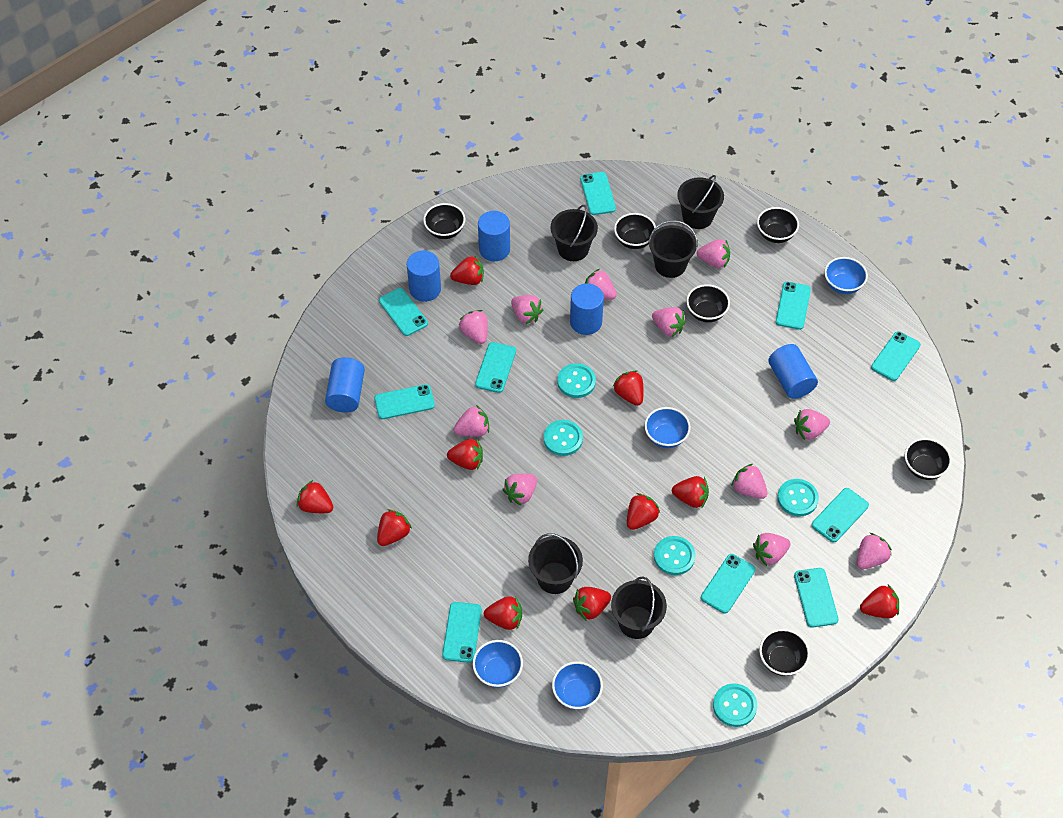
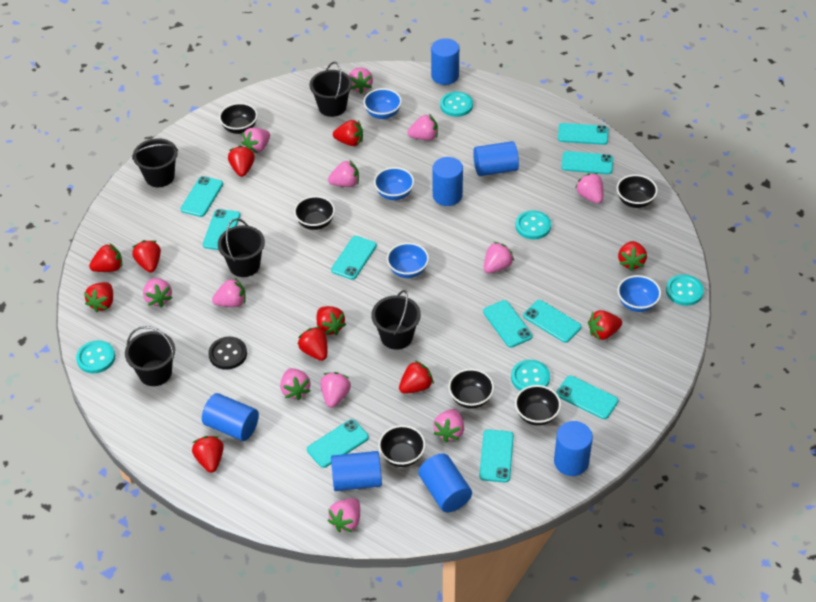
black button: 0 -> 1
blue cylinder: 5 -> 7
pink strawberry: 11 -> 12
red strawberry: 10 -> 11

